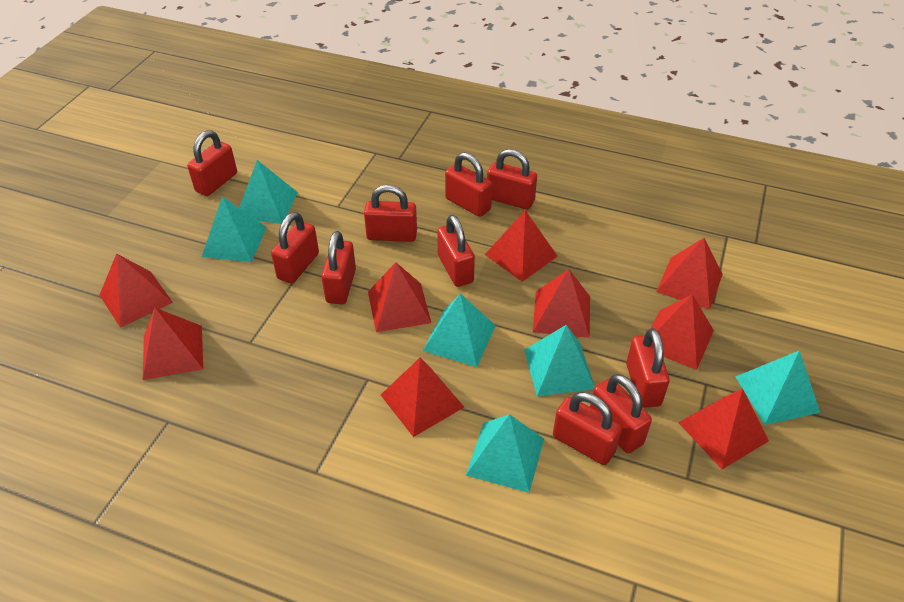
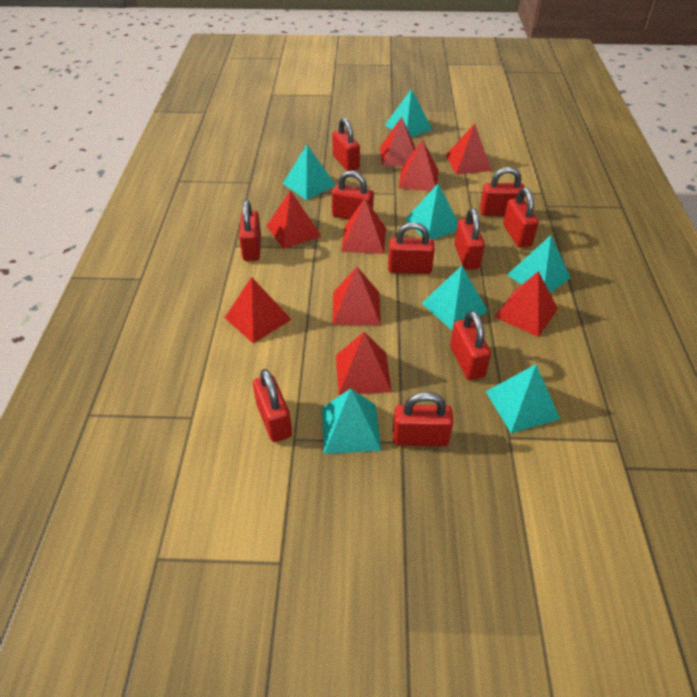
turquoise pyramid: 6 -> 7

